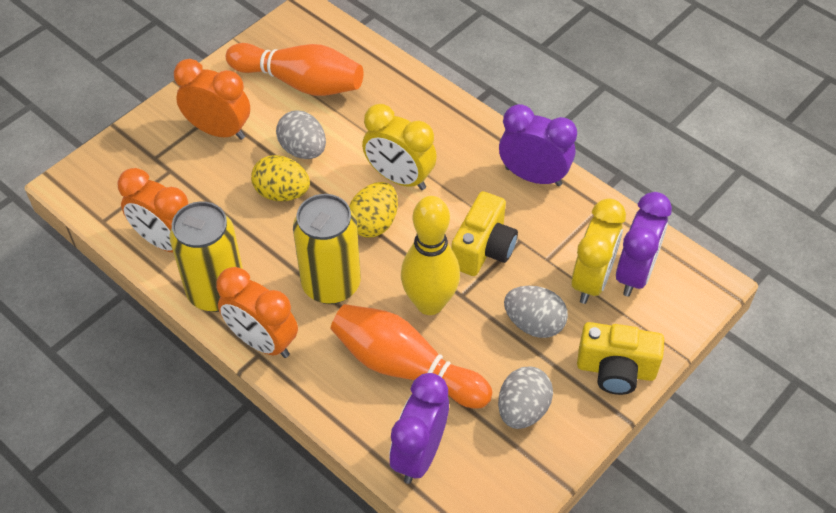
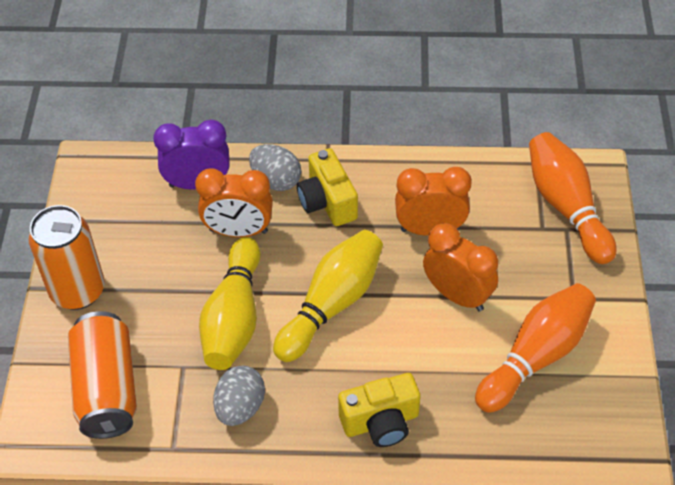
grey egg: 3 -> 2
orange can: 0 -> 2
purple clock: 3 -> 1
yellow bowling pin: 1 -> 2
yellow can: 2 -> 0
yellow clock: 2 -> 0
yellow egg: 2 -> 0

